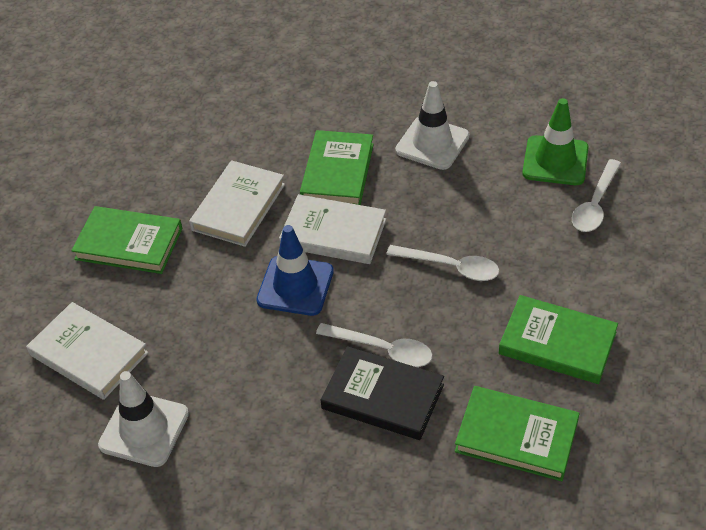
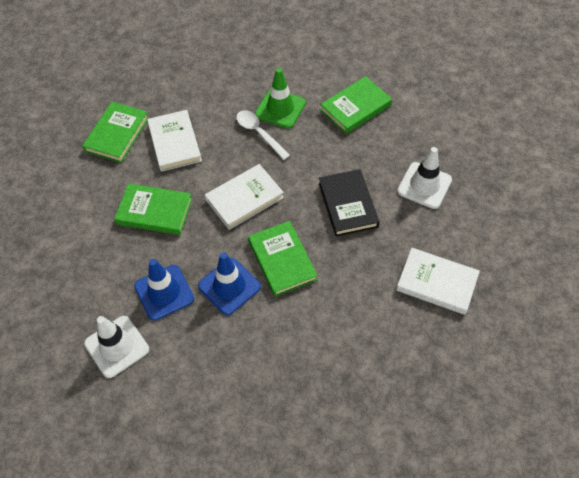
blue traffic cone: 1 -> 2
white spoon: 3 -> 1

